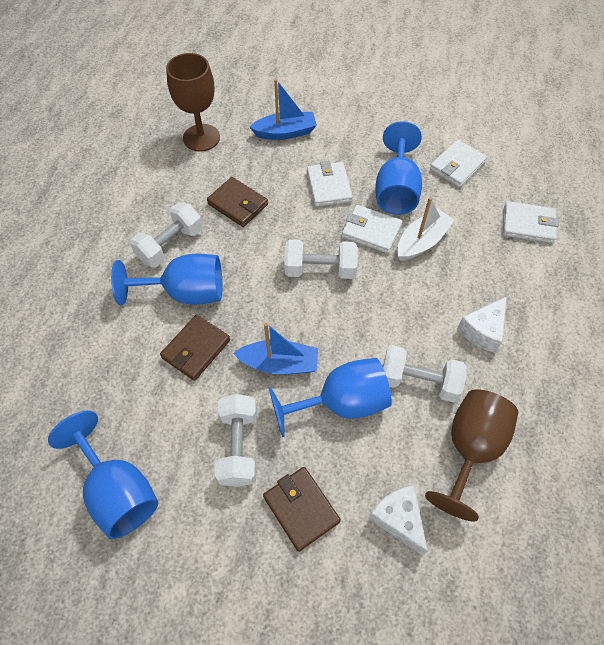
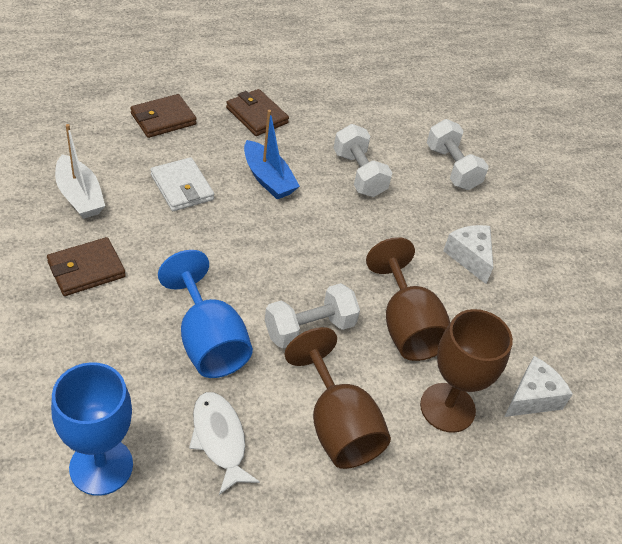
blue boat: 2 -> 1
blue goblet: 4 -> 2
brown goblet: 2 -> 3
white dumbbell: 4 -> 3
white fish: 0 -> 1
white wallet: 4 -> 1

